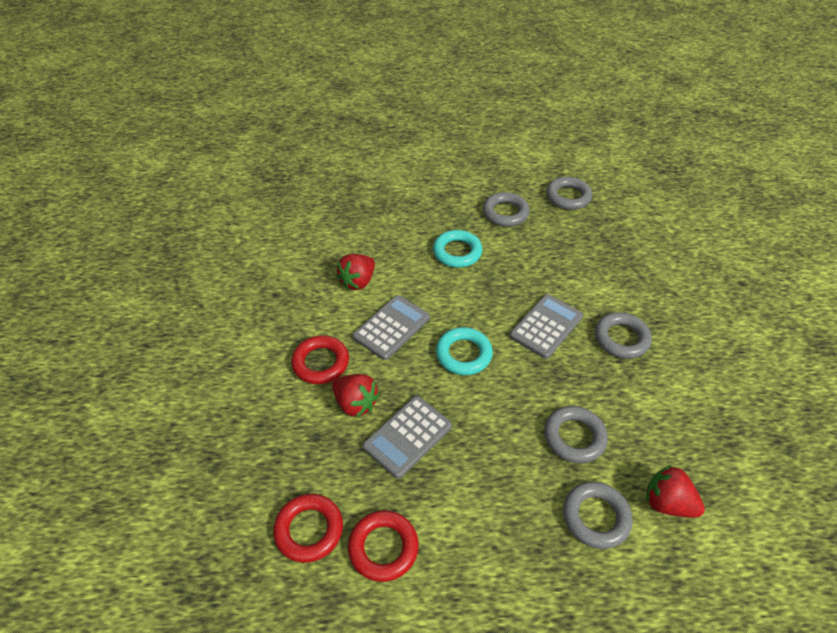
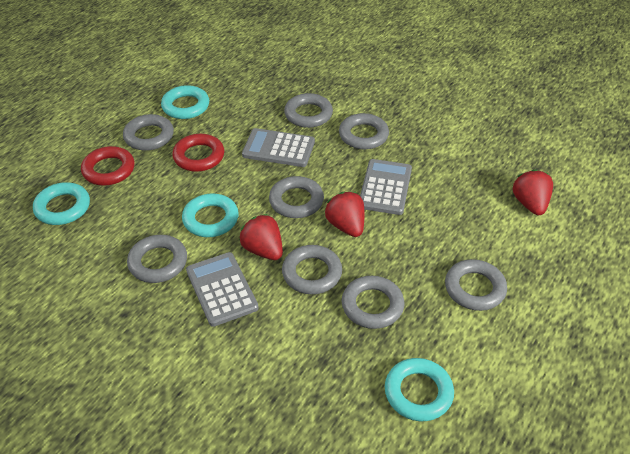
grey ring: 5 -> 8
red ring: 3 -> 2
turquoise ring: 2 -> 4

